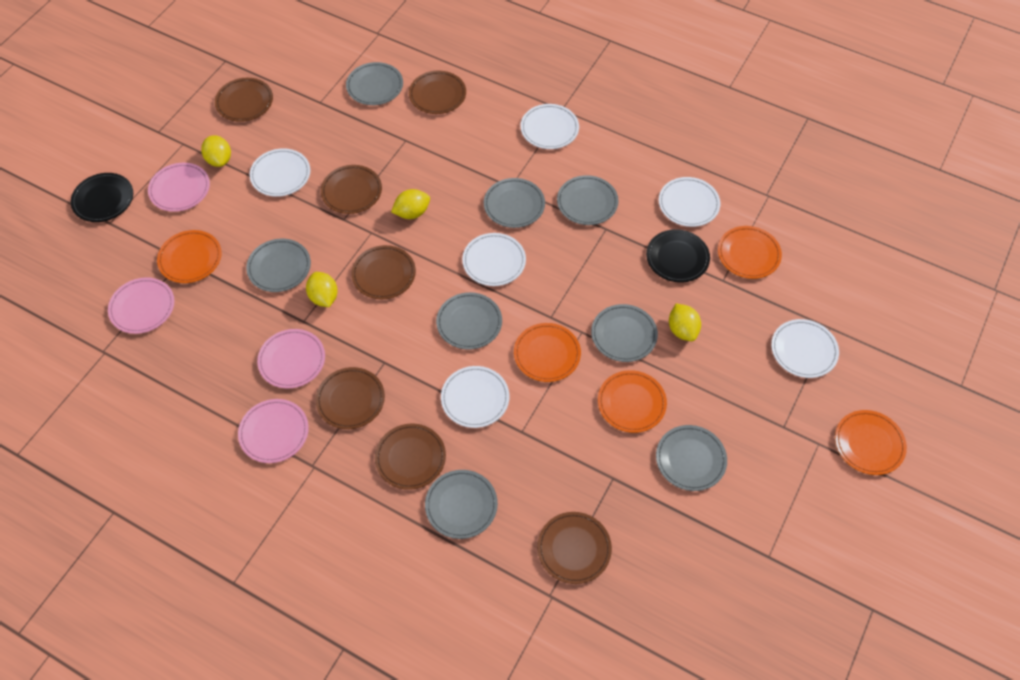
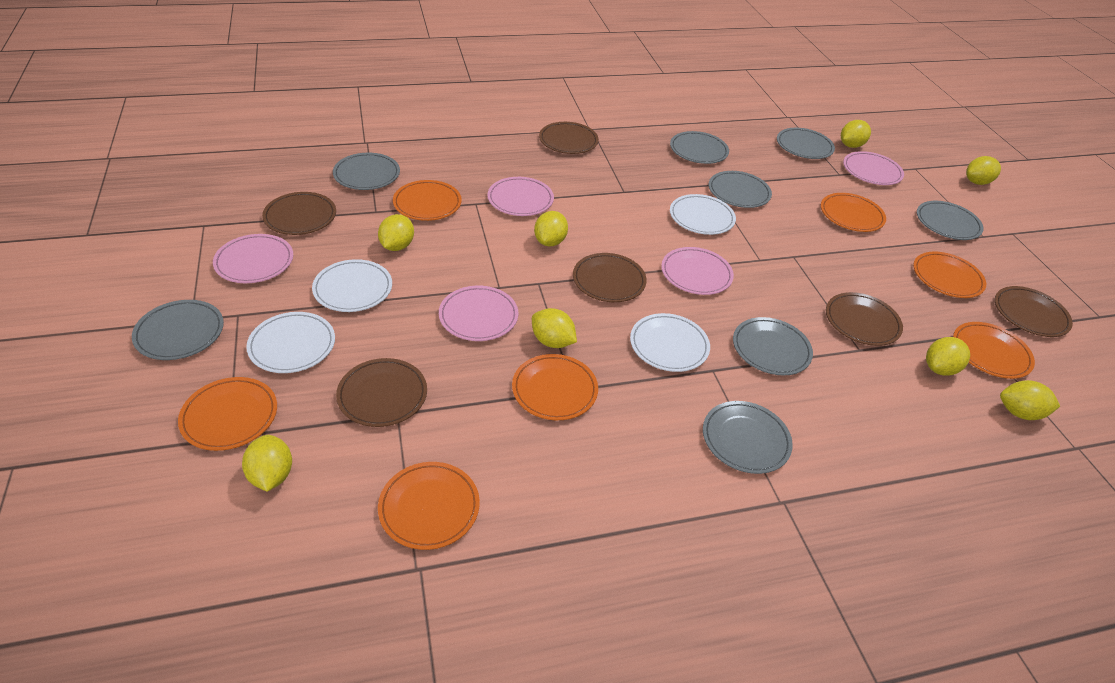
black plate: 2 -> 0
brown plate: 7 -> 6
orange plate: 5 -> 7
pink plate: 4 -> 5
white plate: 6 -> 4
yellow lemon: 4 -> 8

